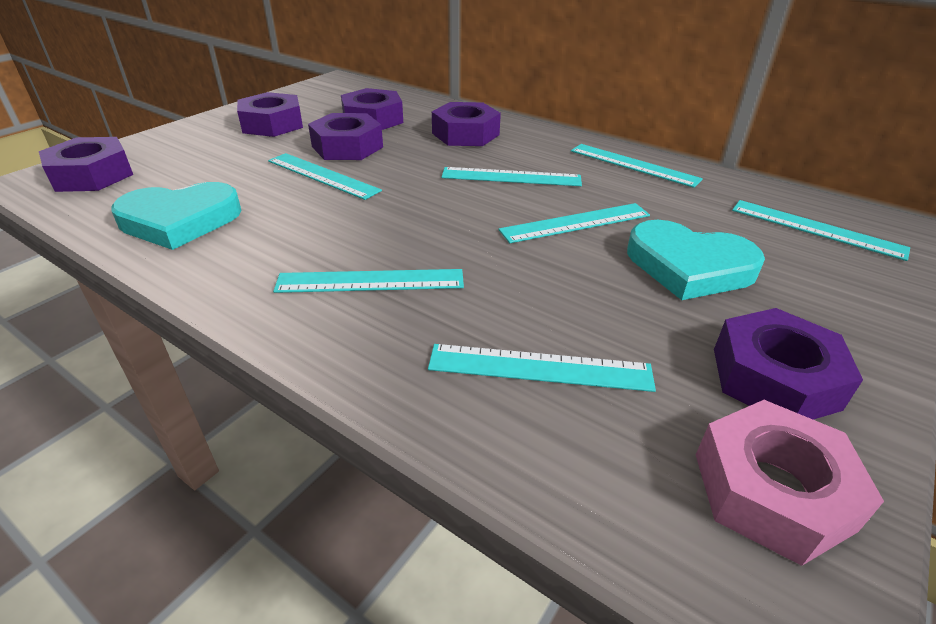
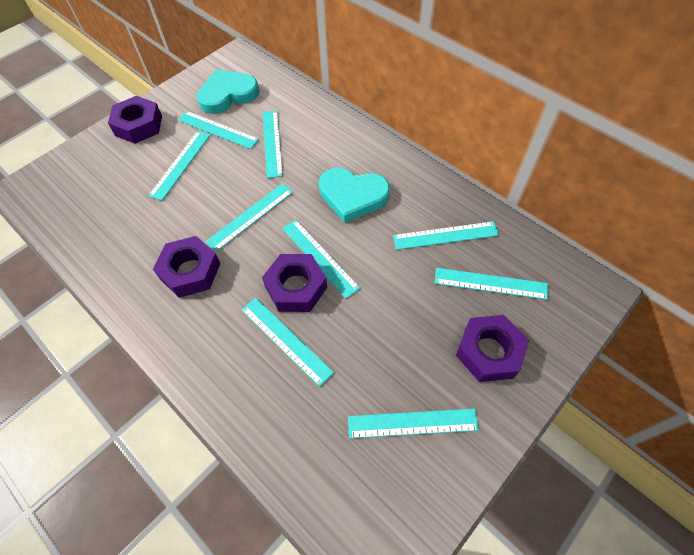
pink nut: 1 -> 0
purple nut: 6 -> 4
turquoise ruler: 7 -> 9

